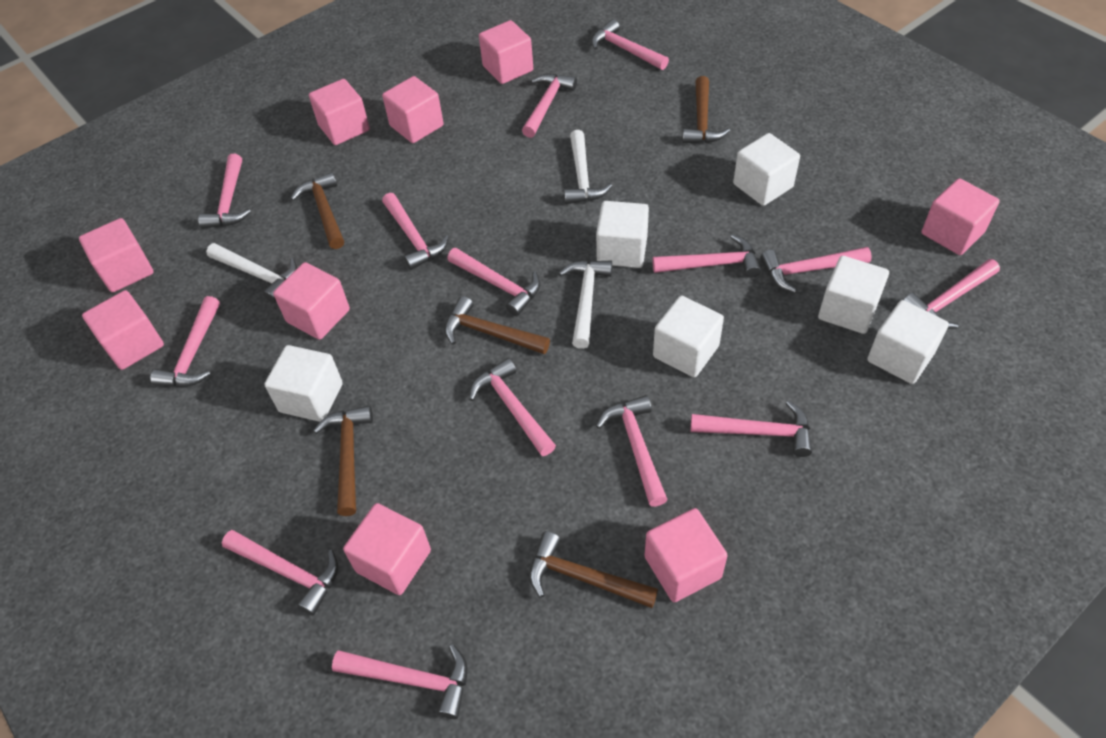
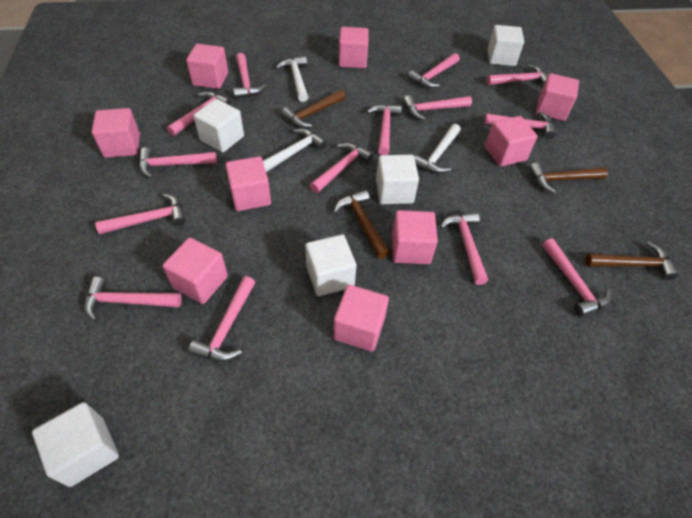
brown hammer: 5 -> 4
white cube: 6 -> 5

